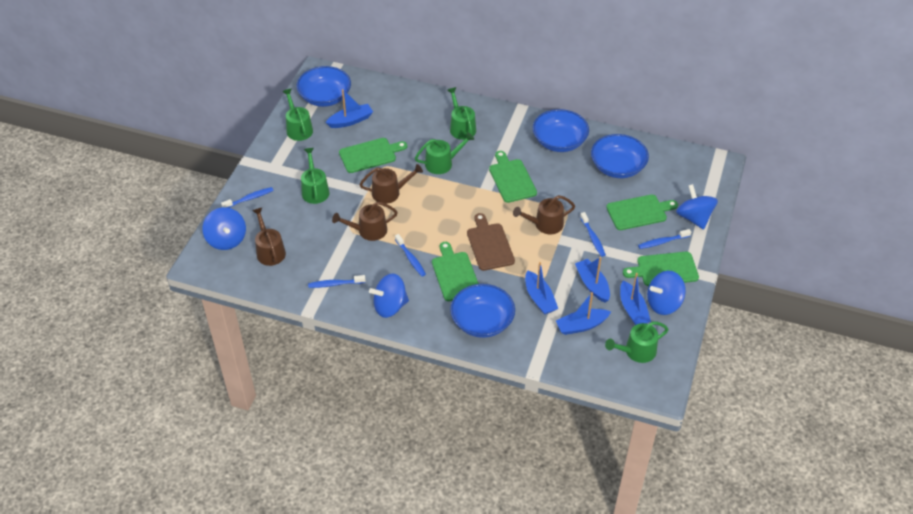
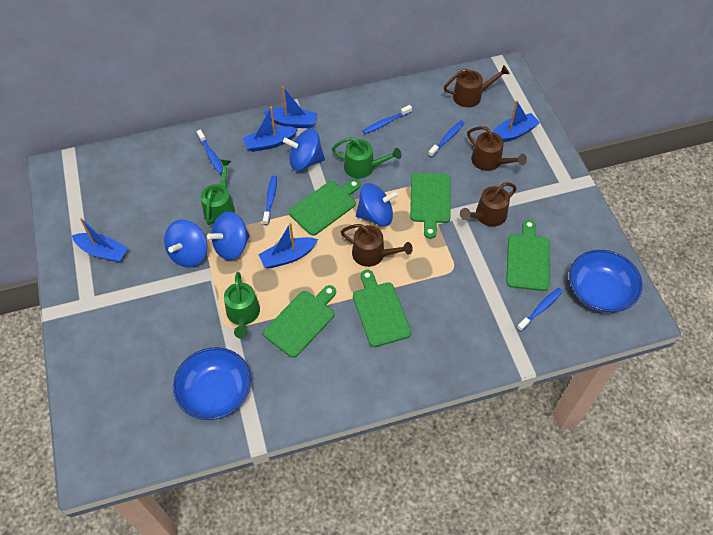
blue bowl: 4 -> 2
brown cutting board: 1 -> 0
green watering can: 5 -> 3

